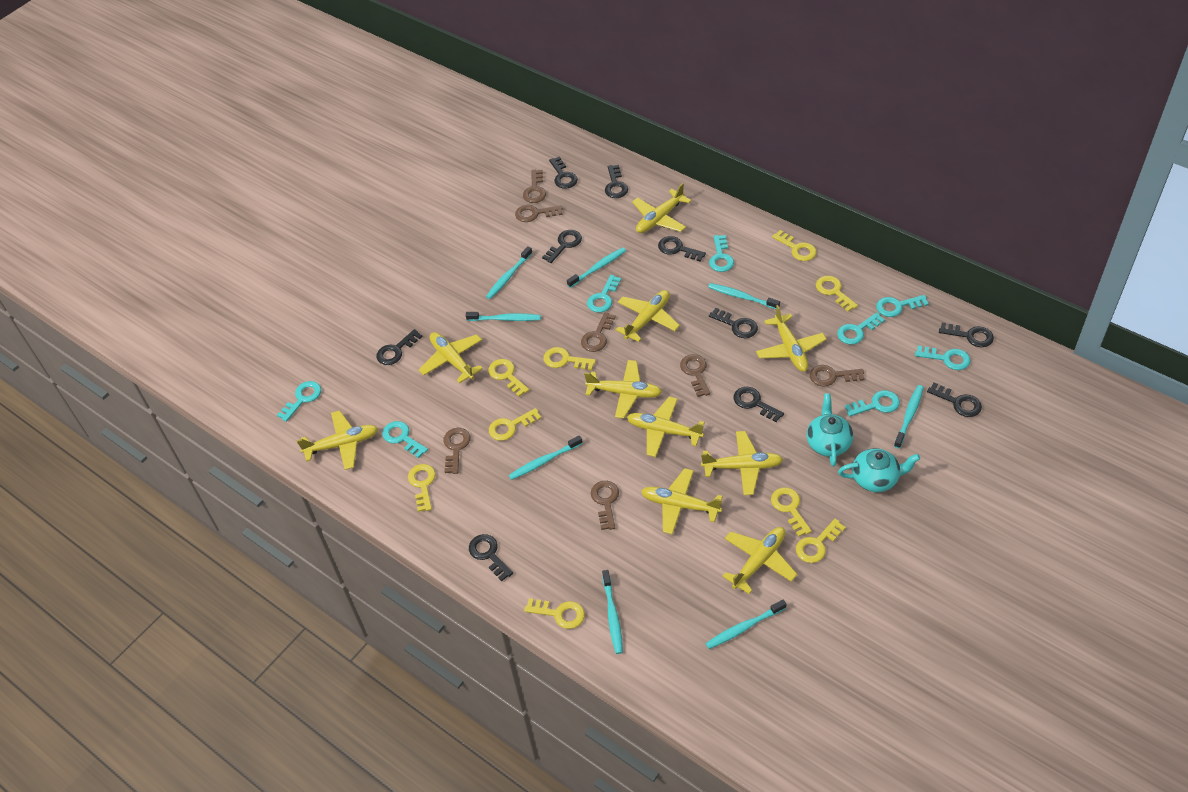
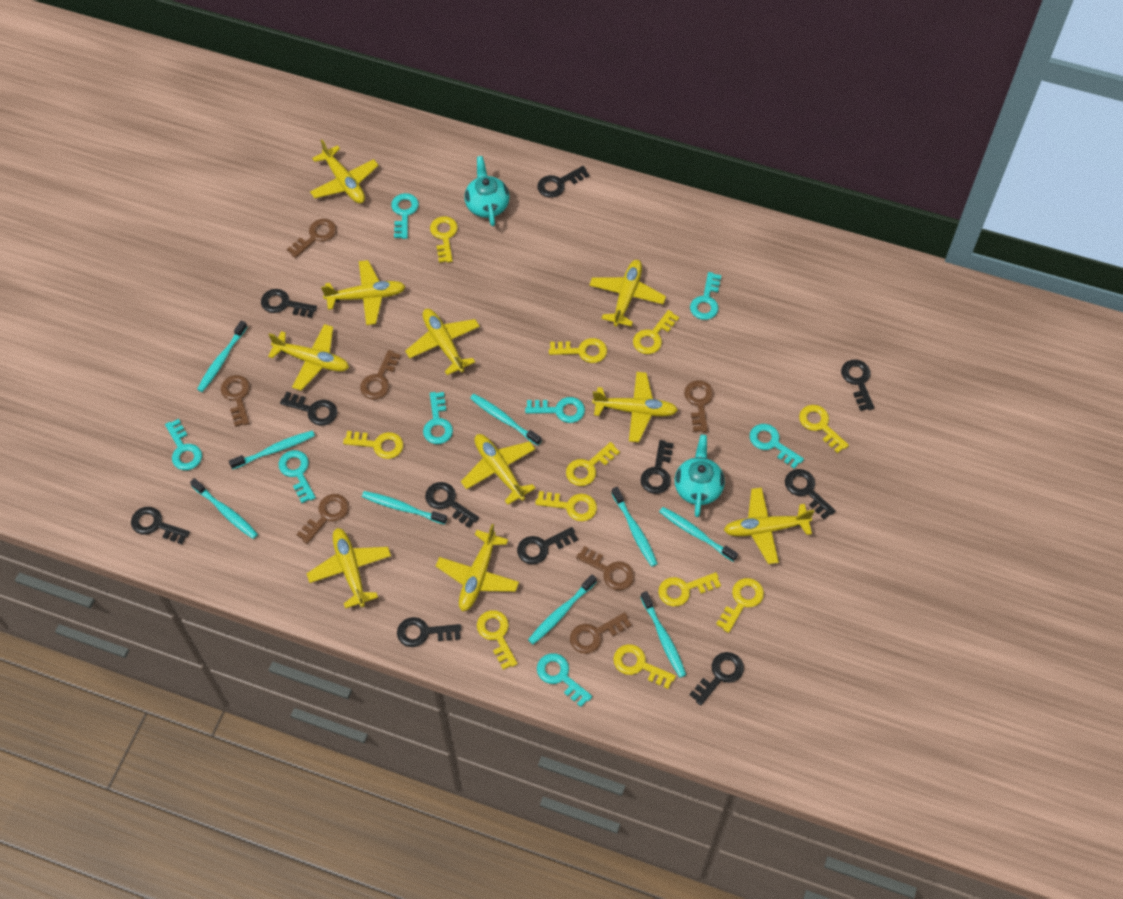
black key: 10 -> 11
turquoise toothbrush: 8 -> 9
yellow key: 9 -> 11

